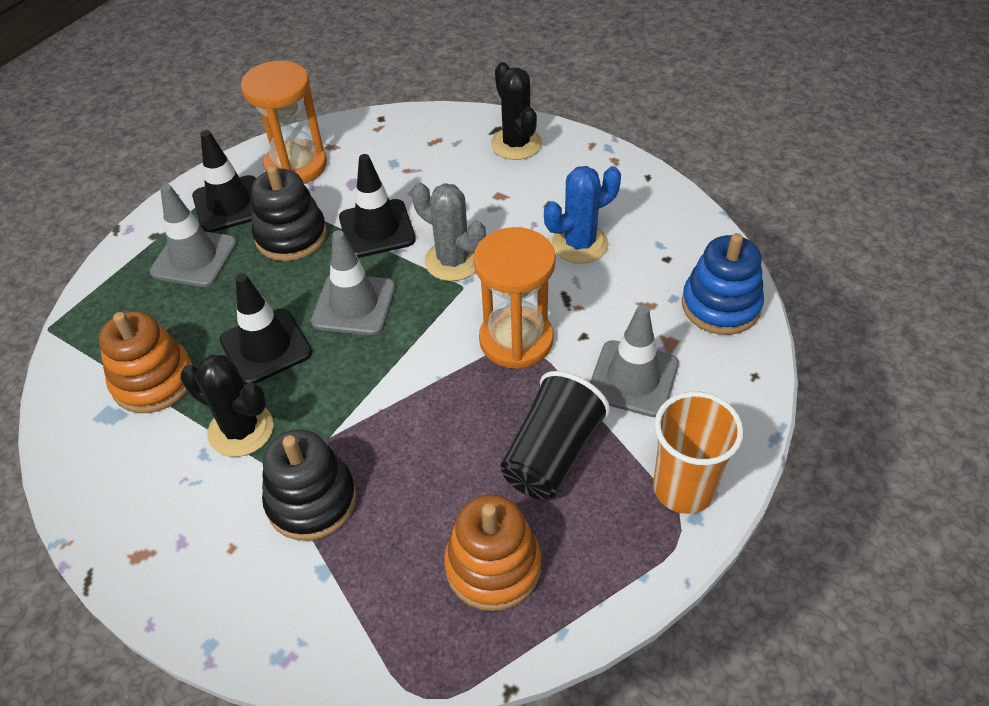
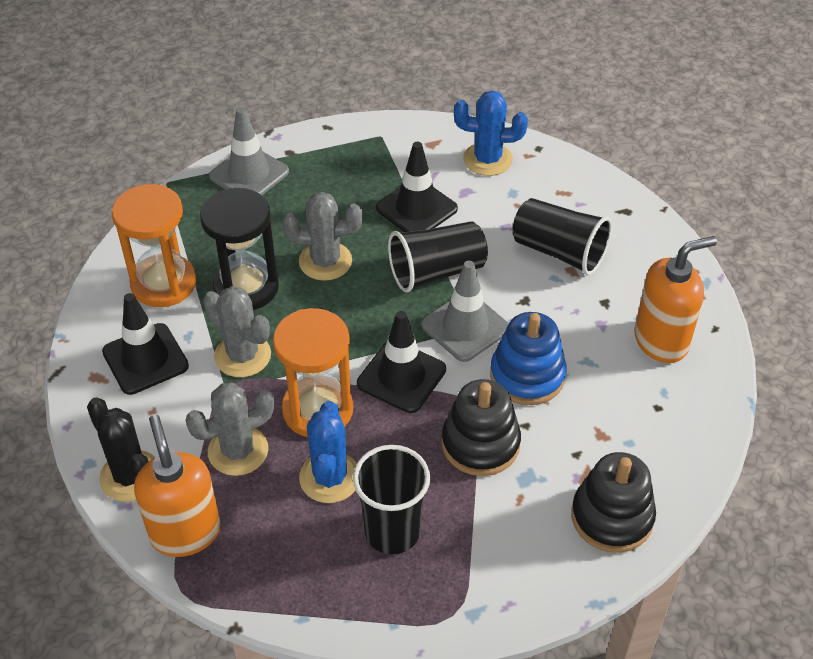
black cactus: 2 -> 1
black cup: 1 -> 3
black hourglass: 0 -> 1
blue cactus: 1 -> 2
grey cactus: 1 -> 3
grey traffic cone: 3 -> 2
orange cup: 1 -> 0
orange soap dispenser: 0 -> 2
orange stacking toy: 2 -> 0

